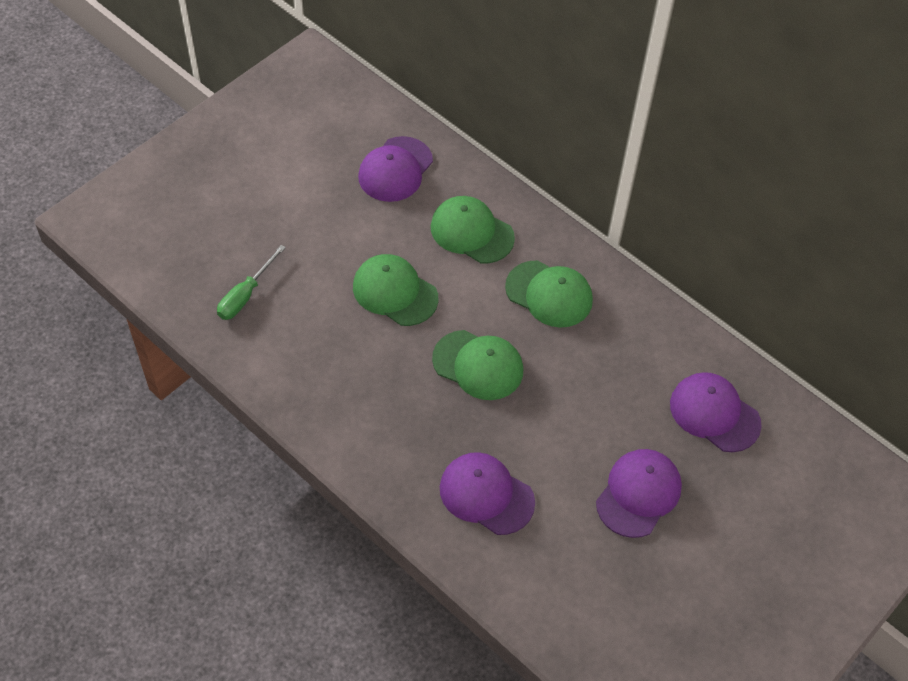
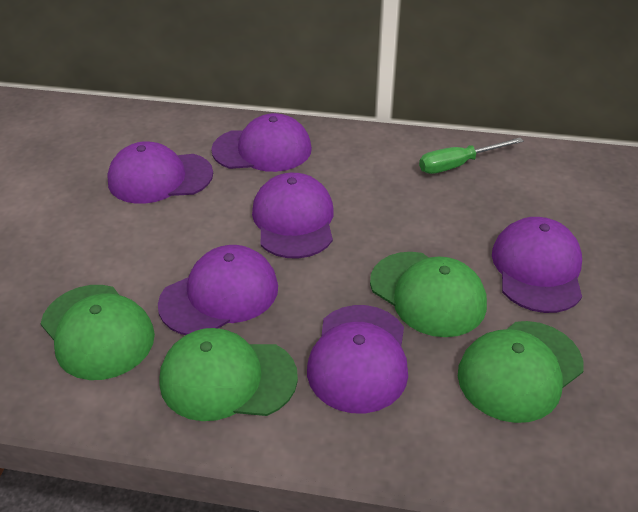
purple cap: 4 -> 6

